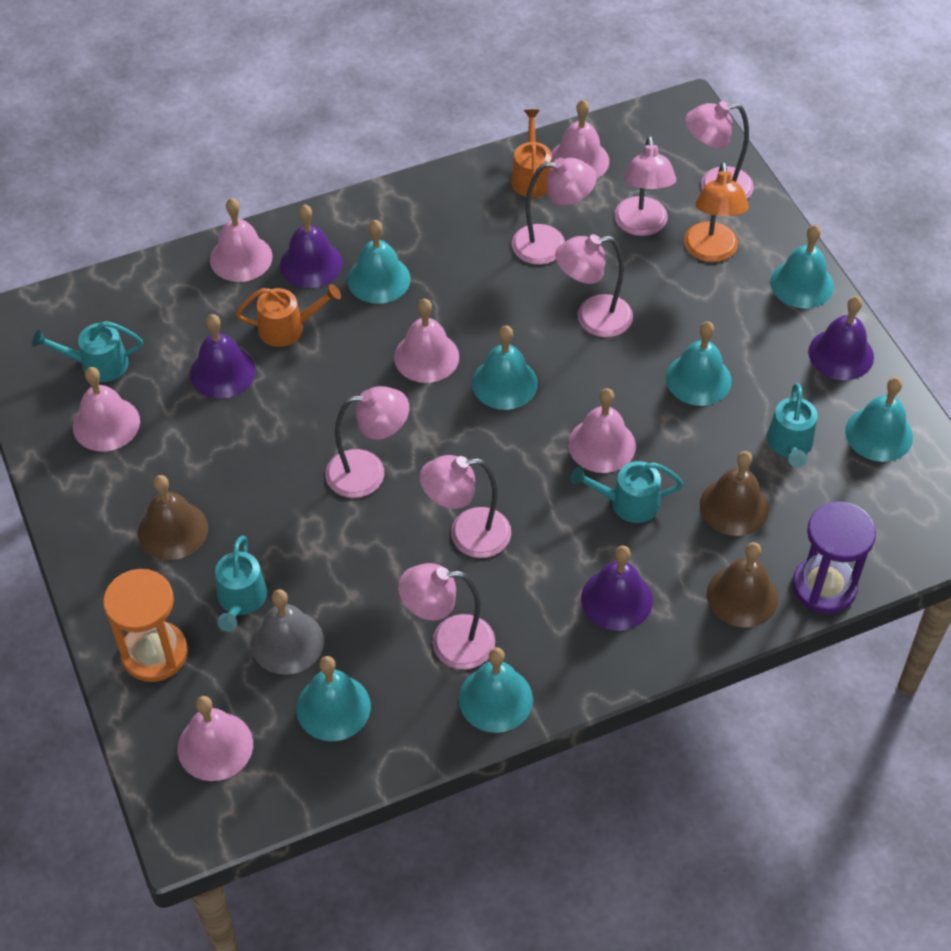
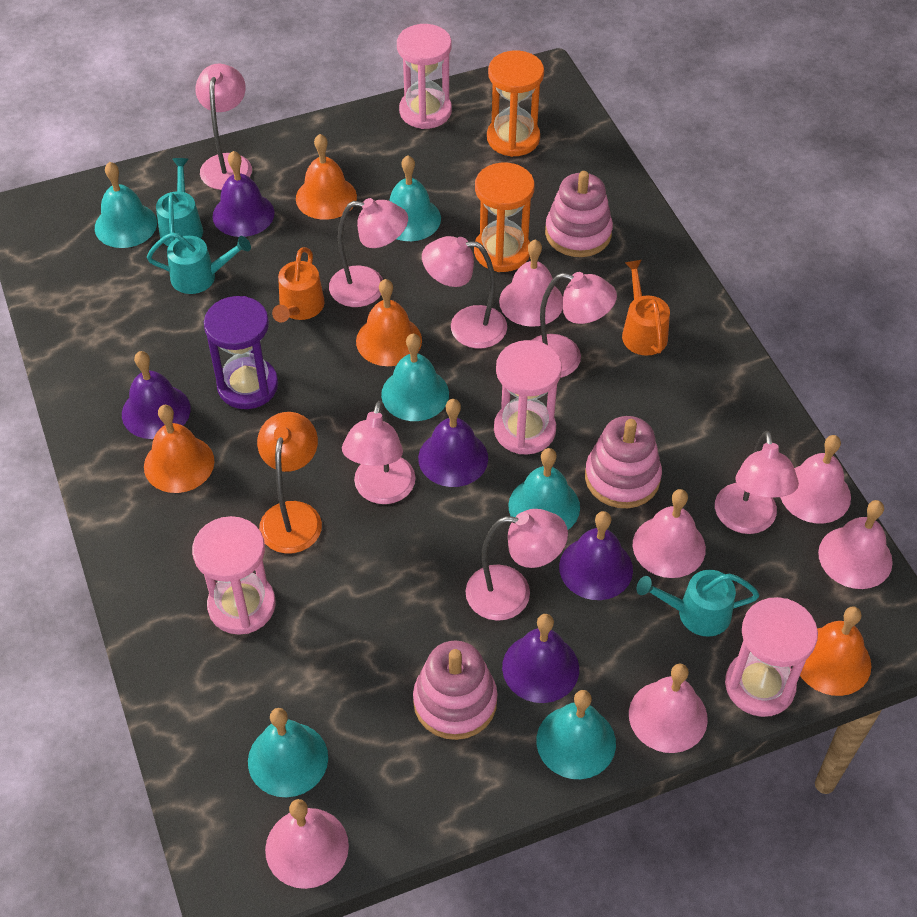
brown bell: 3 -> 0
grey bell: 1 -> 0
orange bell: 0 -> 4
orange hourglass: 1 -> 2
pink hourglass: 0 -> 4
pink stacking toy: 0 -> 3
purple bell: 4 -> 5
turquoise bell: 7 -> 6
turquoise watering can: 4 -> 3

